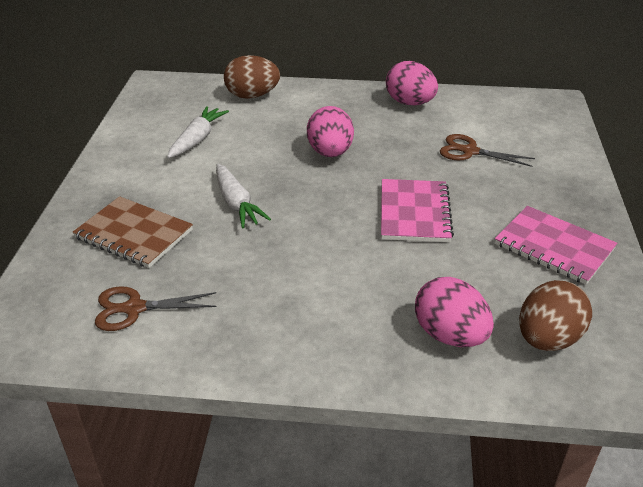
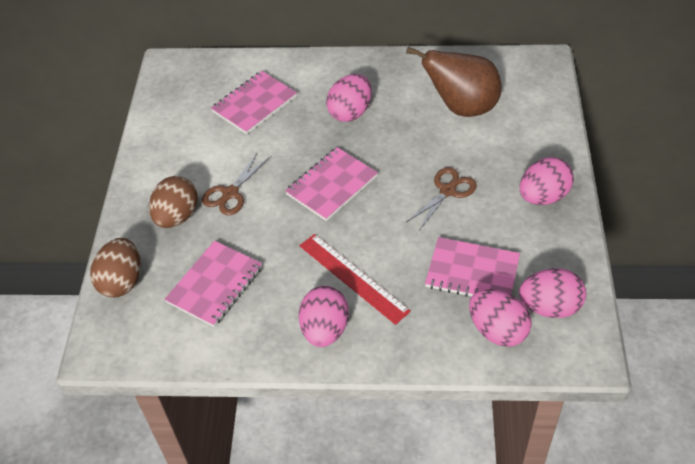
brown notebook: 1 -> 0
brown pear: 0 -> 1
pink egg: 3 -> 5
pink notebook: 2 -> 4
red ruler: 0 -> 1
white carrot: 2 -> 0

